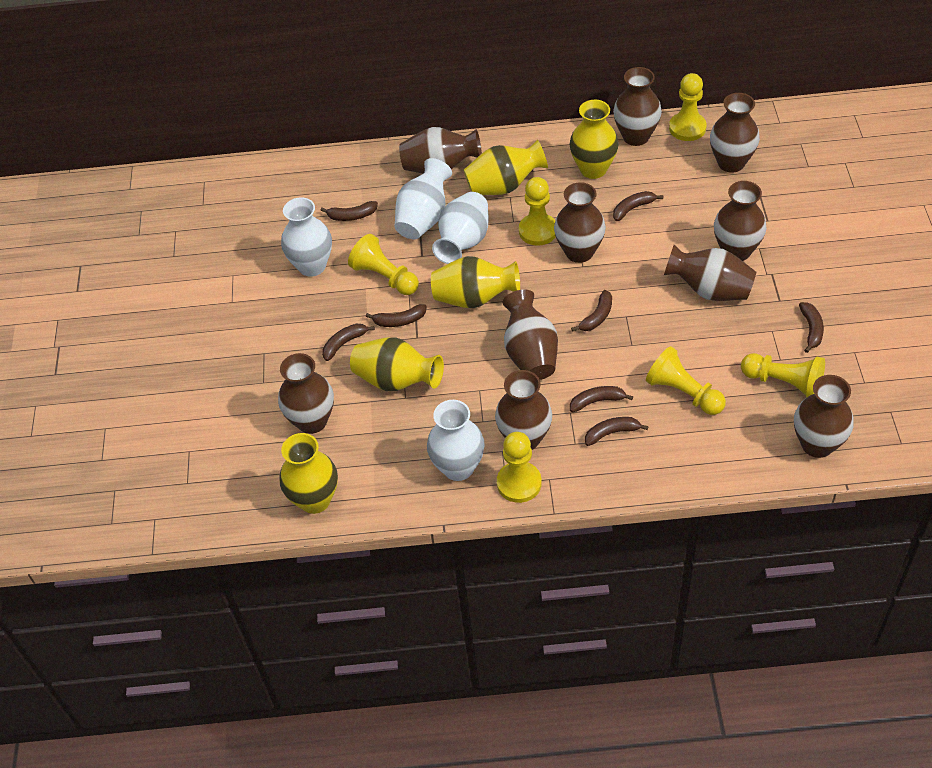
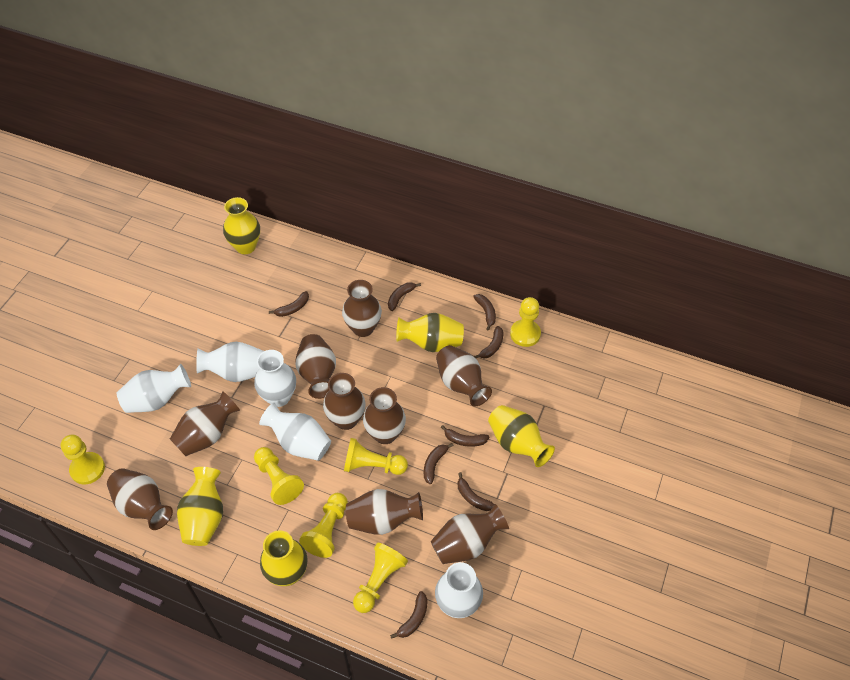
brown vase: 10 -> 9
white vase: 4 -> 5

